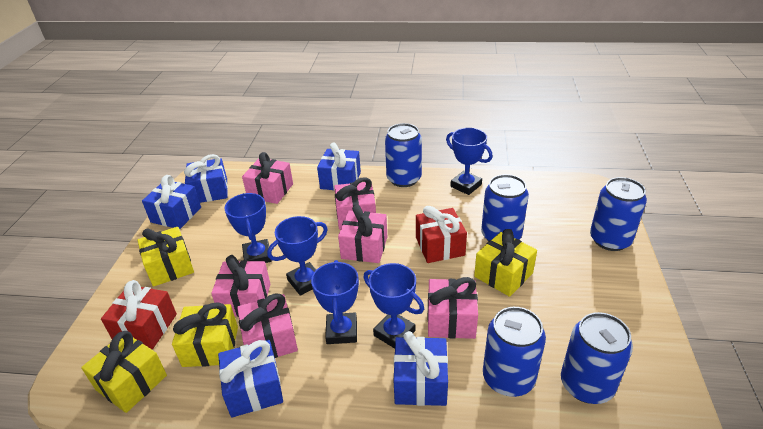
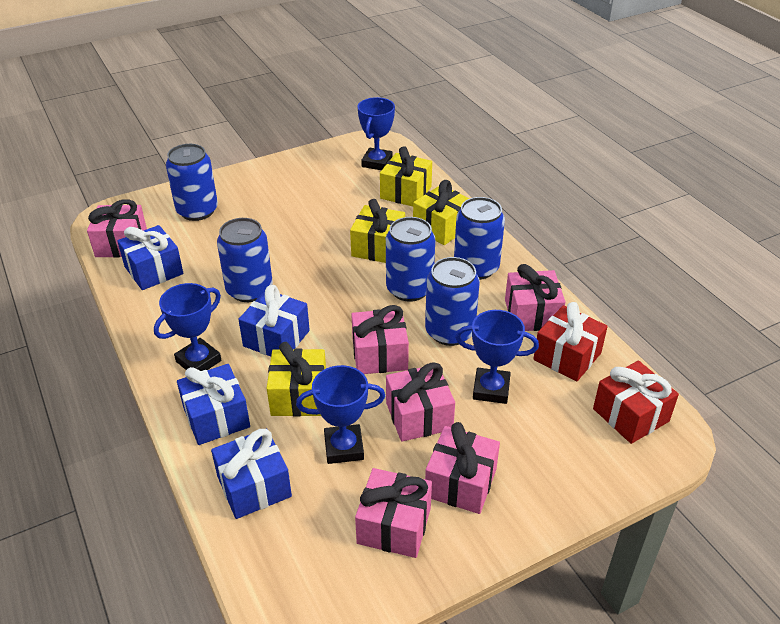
blue gift: 5 -> 4
blue trophy: 5 -> 4

